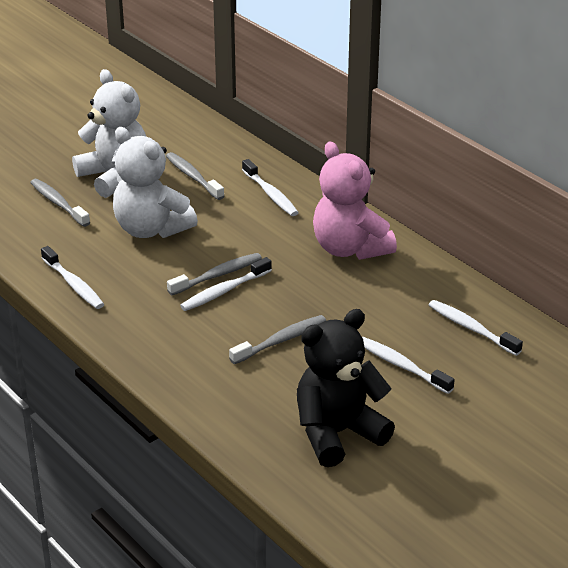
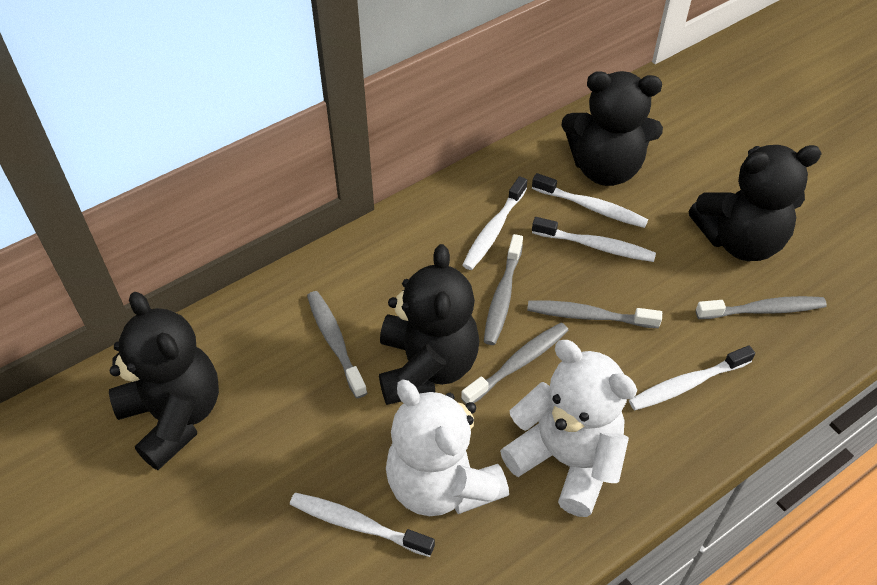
black teddy bear: 1 -> 4
grey toothbrush: 4 -> 5
pink teddy bear: 1 -> 0

